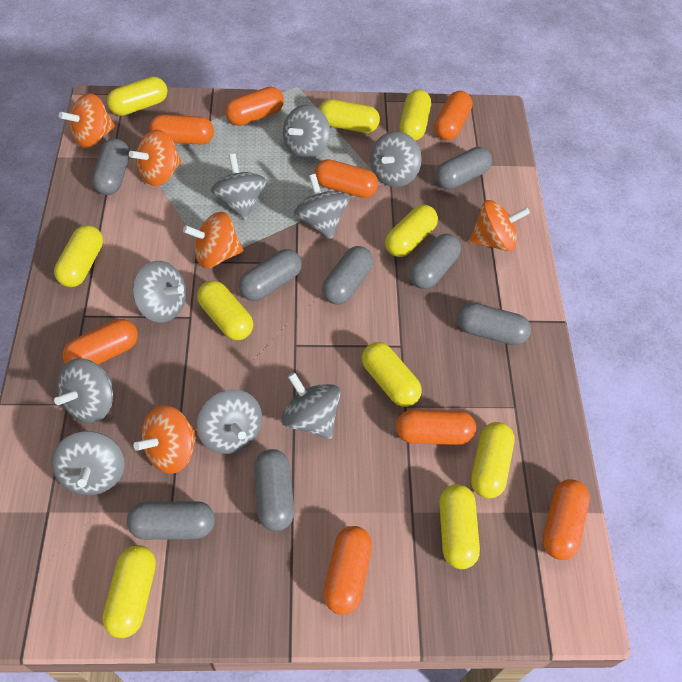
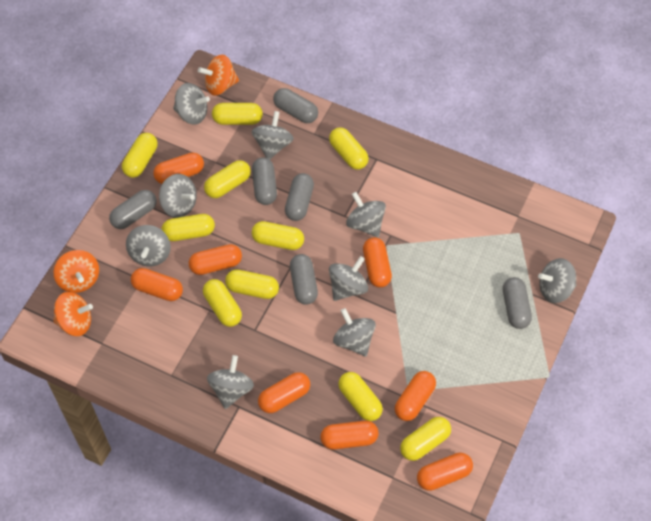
grey capsule: 8 -> 6
orange spinning top: 5 -> 3

